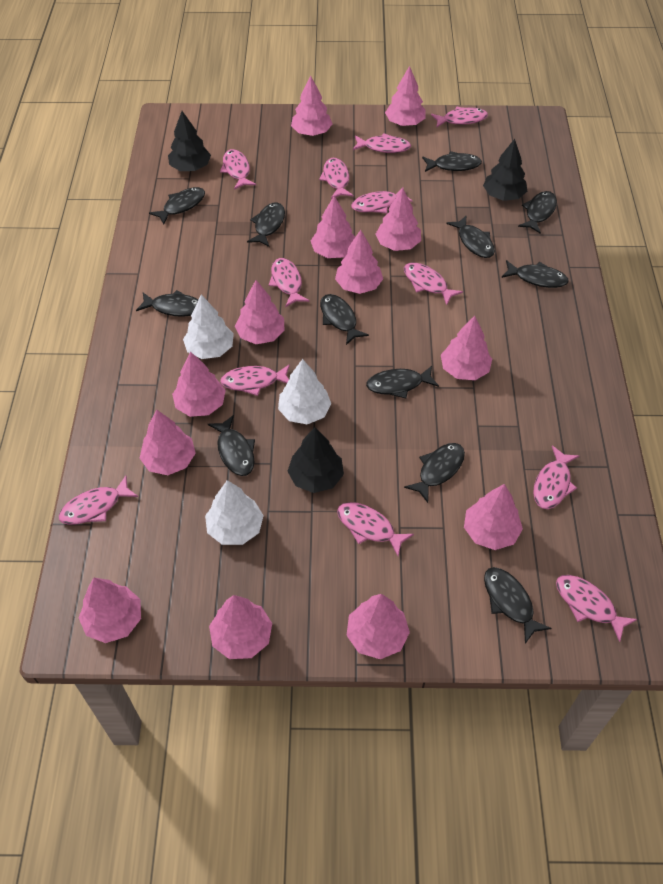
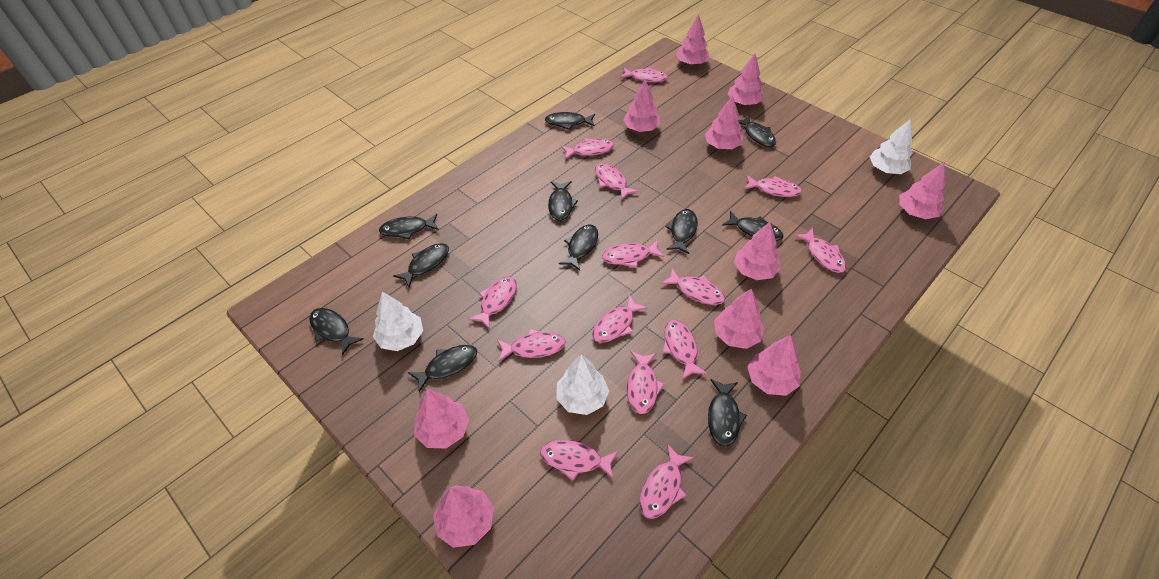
black fish: 12 -> 11
black tree: 3 -> 0
pink fish: 12 -> 14
pink tree: 13 -> 10

